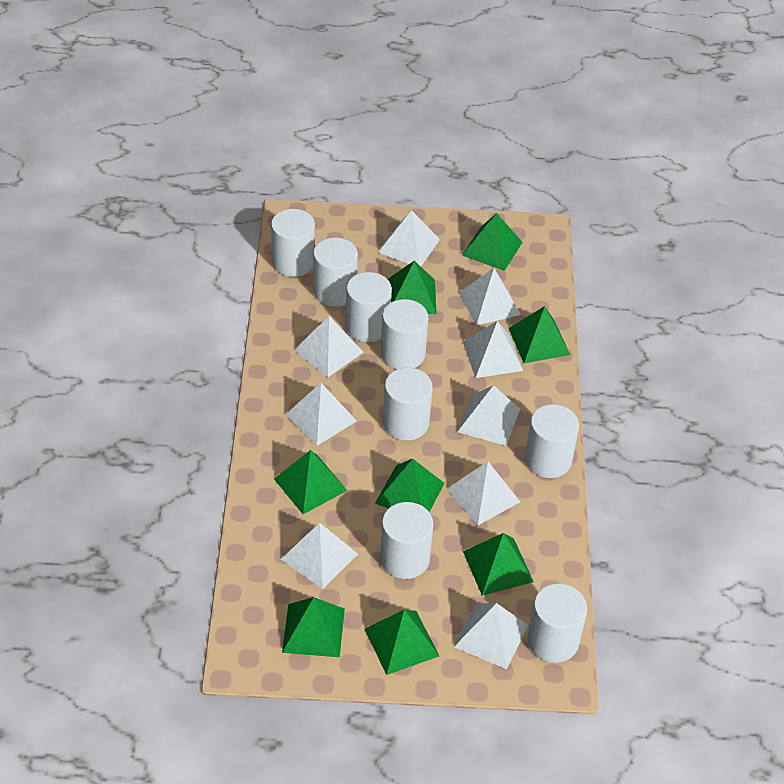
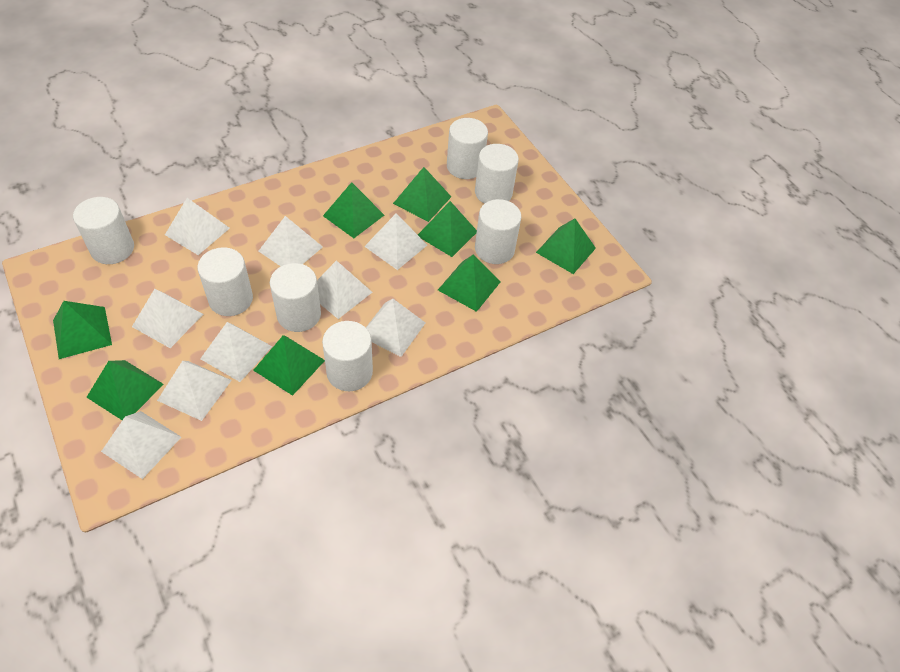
white cylinder: 8 -> 7

